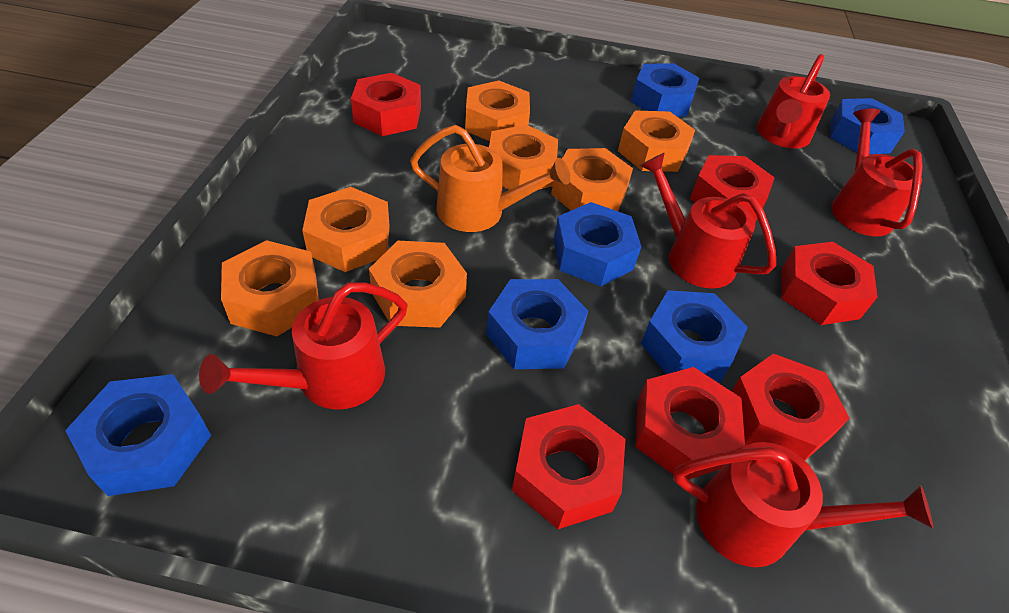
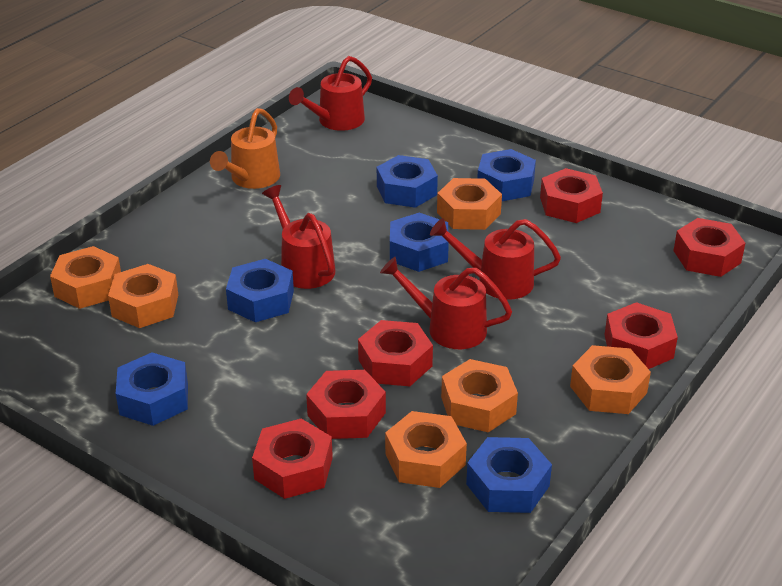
orange nut: 7 -> 6
red watering can: 5 -> 4

